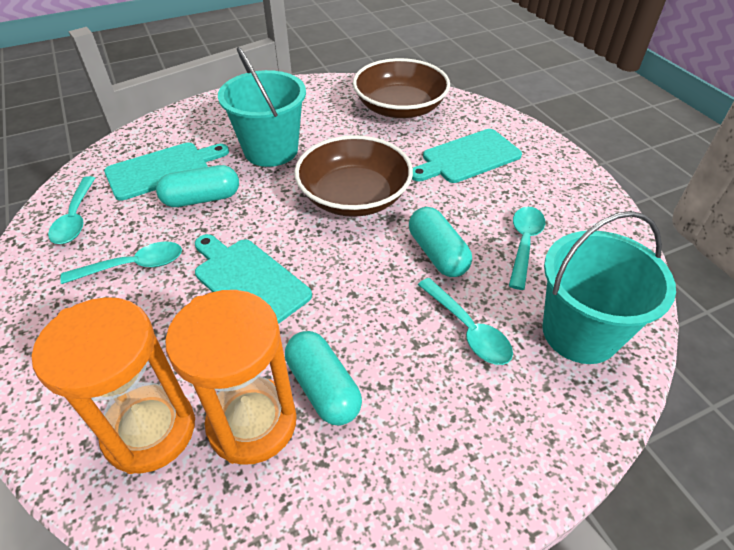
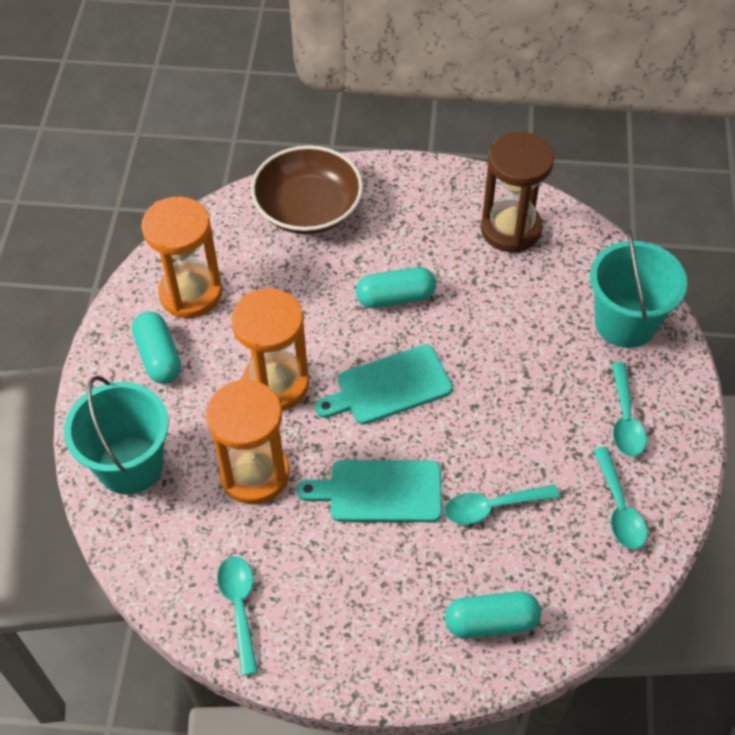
brown bowl: 2 -> 1
brown hourglass: 0 -> 1
orange hourglass: 2 -> 3
turquoise cutting board: 3 -> 2

